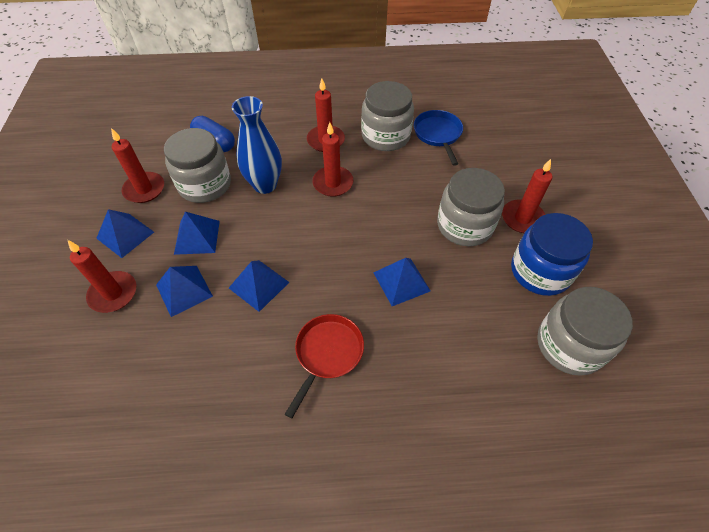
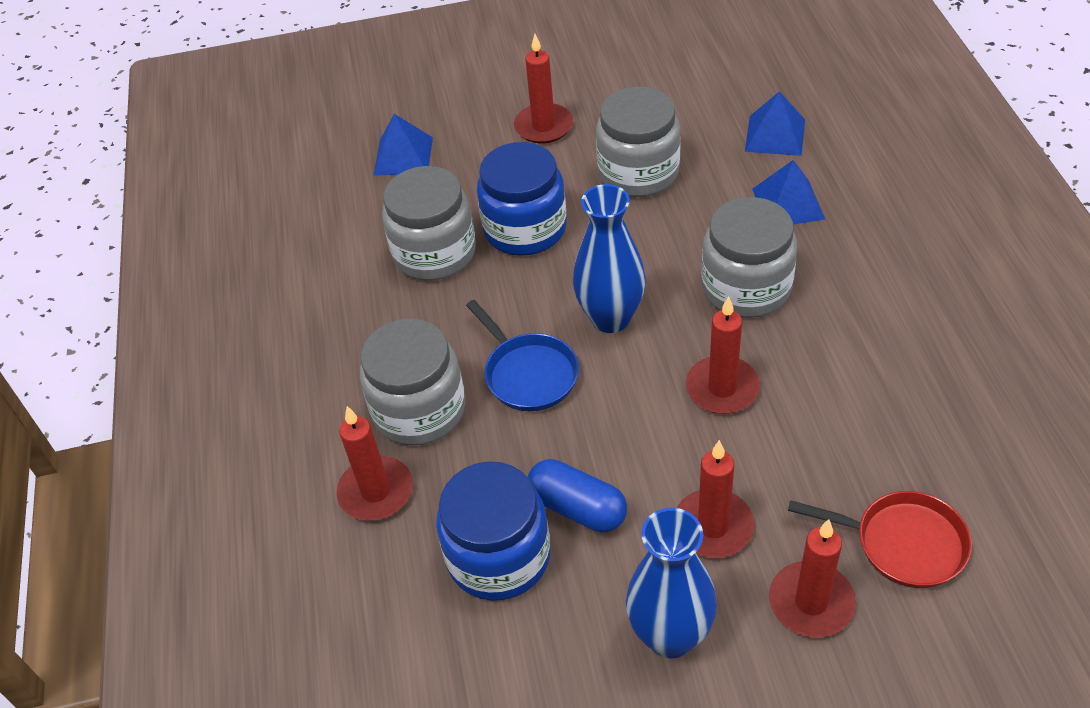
blue jar: 1 -> 2
blue pyramid: 5 -> 3
blue vase: 1 -> 2

